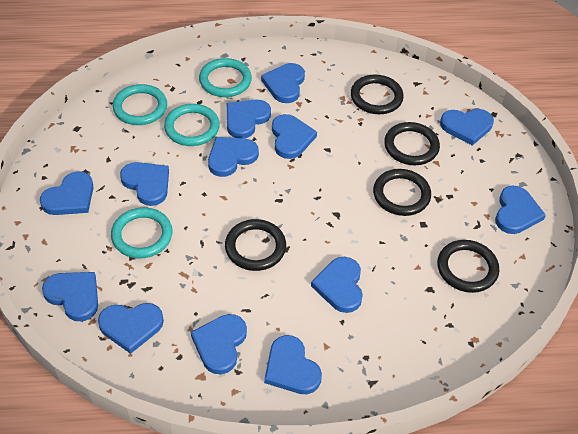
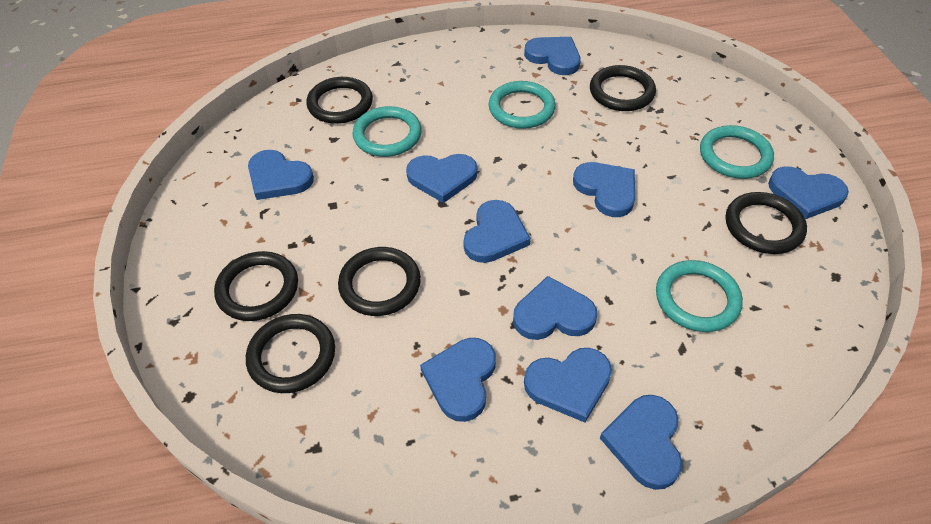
black ring: 5 -> 6
blue heart: 13 -> 10

